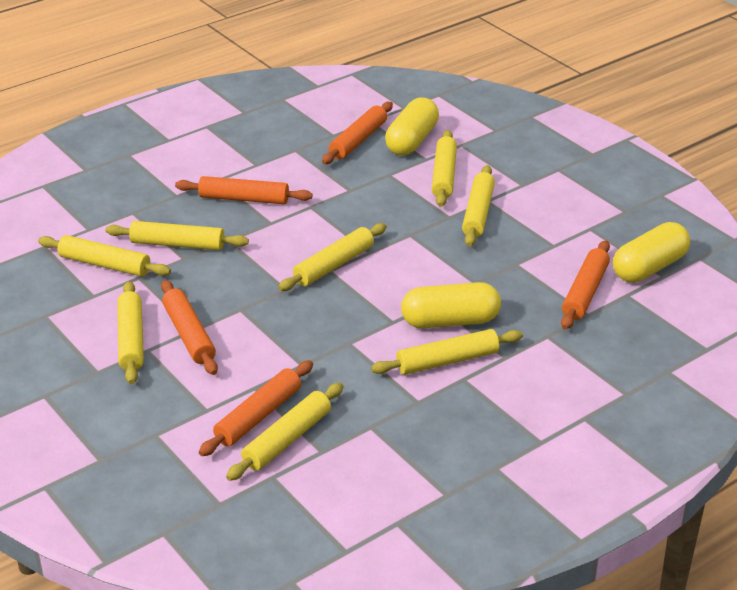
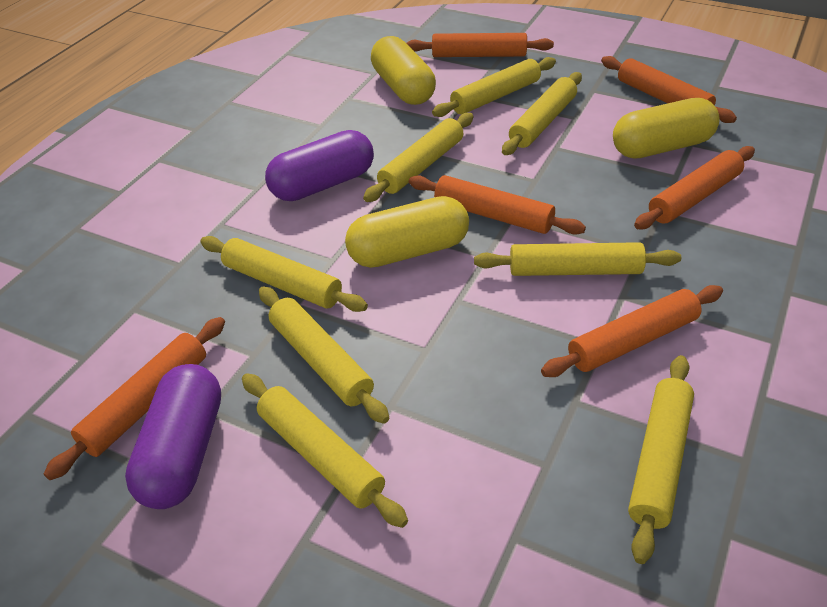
orange rolling pin: 5 -> 6
purple capsule: 0 -> 2

